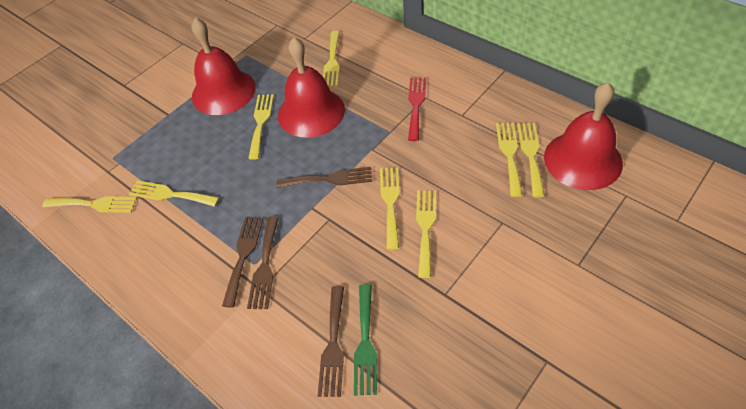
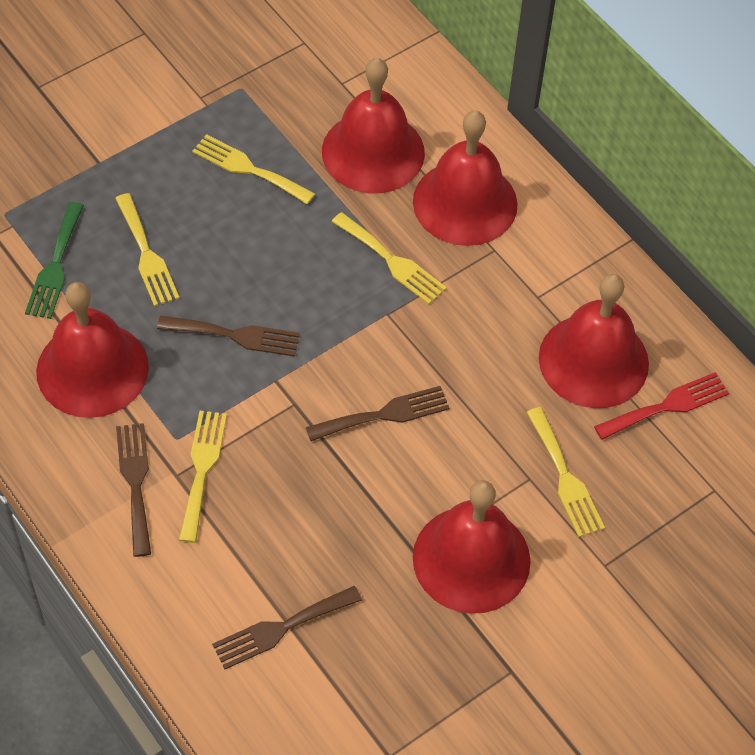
red bell: 3 -> 5
yellow fork: 8 -> 5

